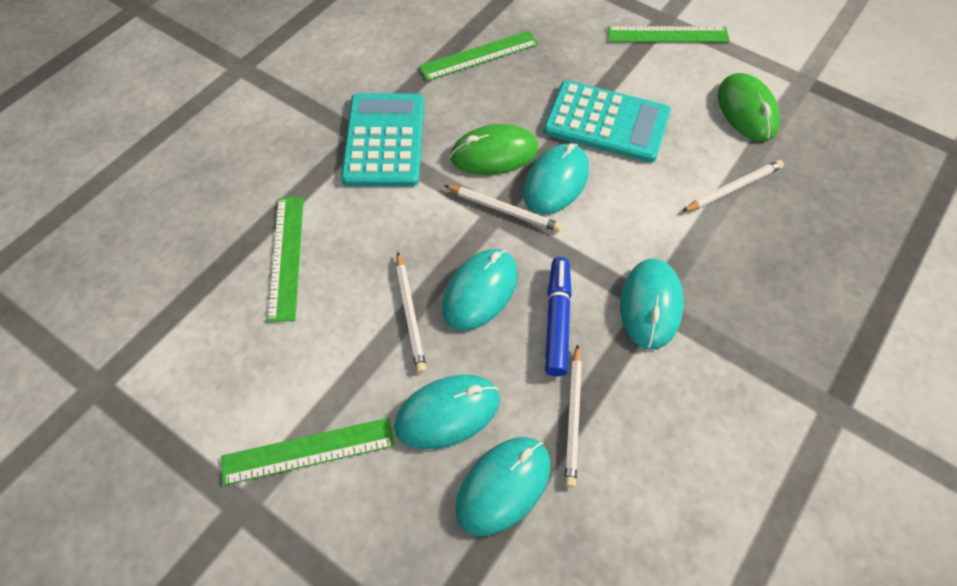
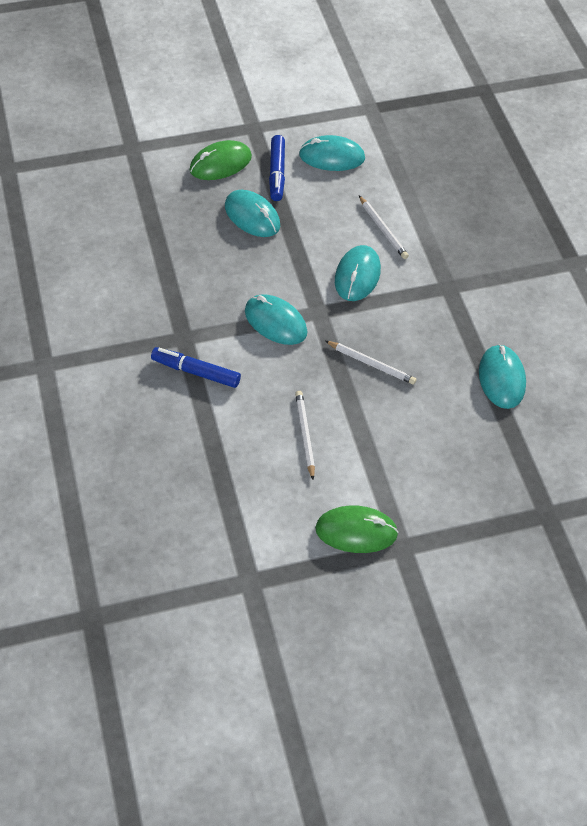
blue marker: 1 -> 2
green ruler: 4 -> 0
turquoise calculator: 2 -> 0
white pencil: 4 -> 3

